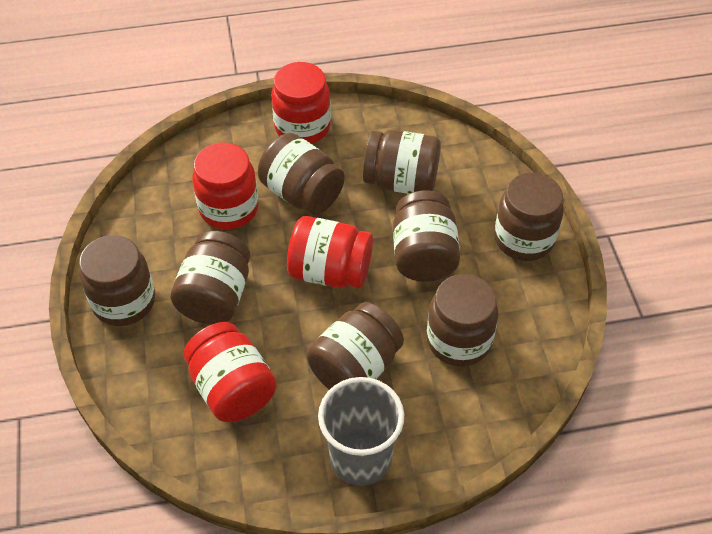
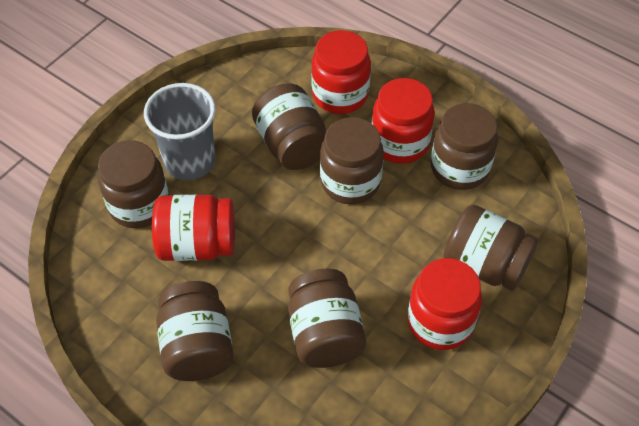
brown jar: 8 -> 7

